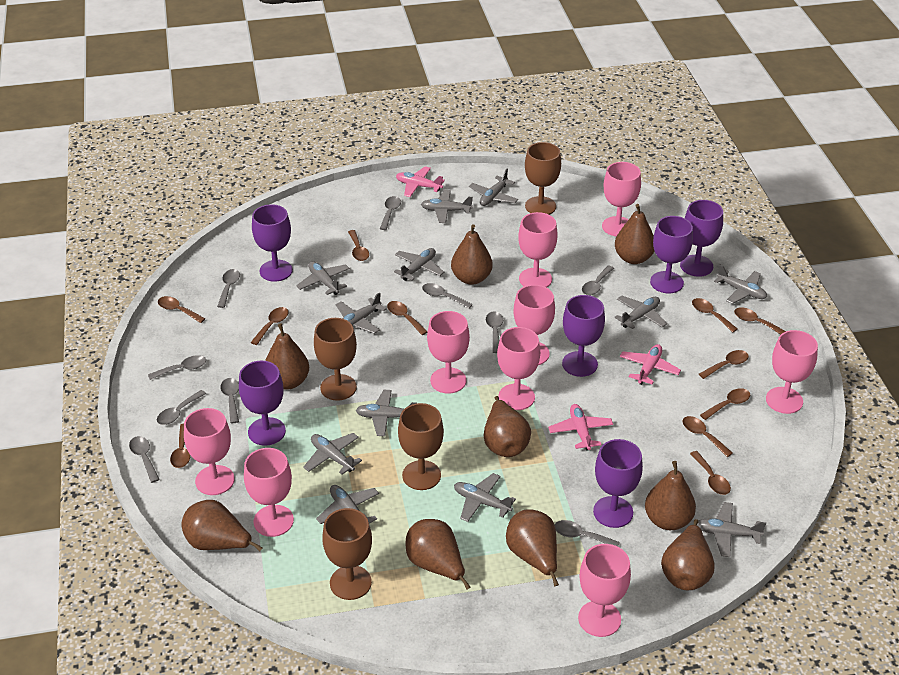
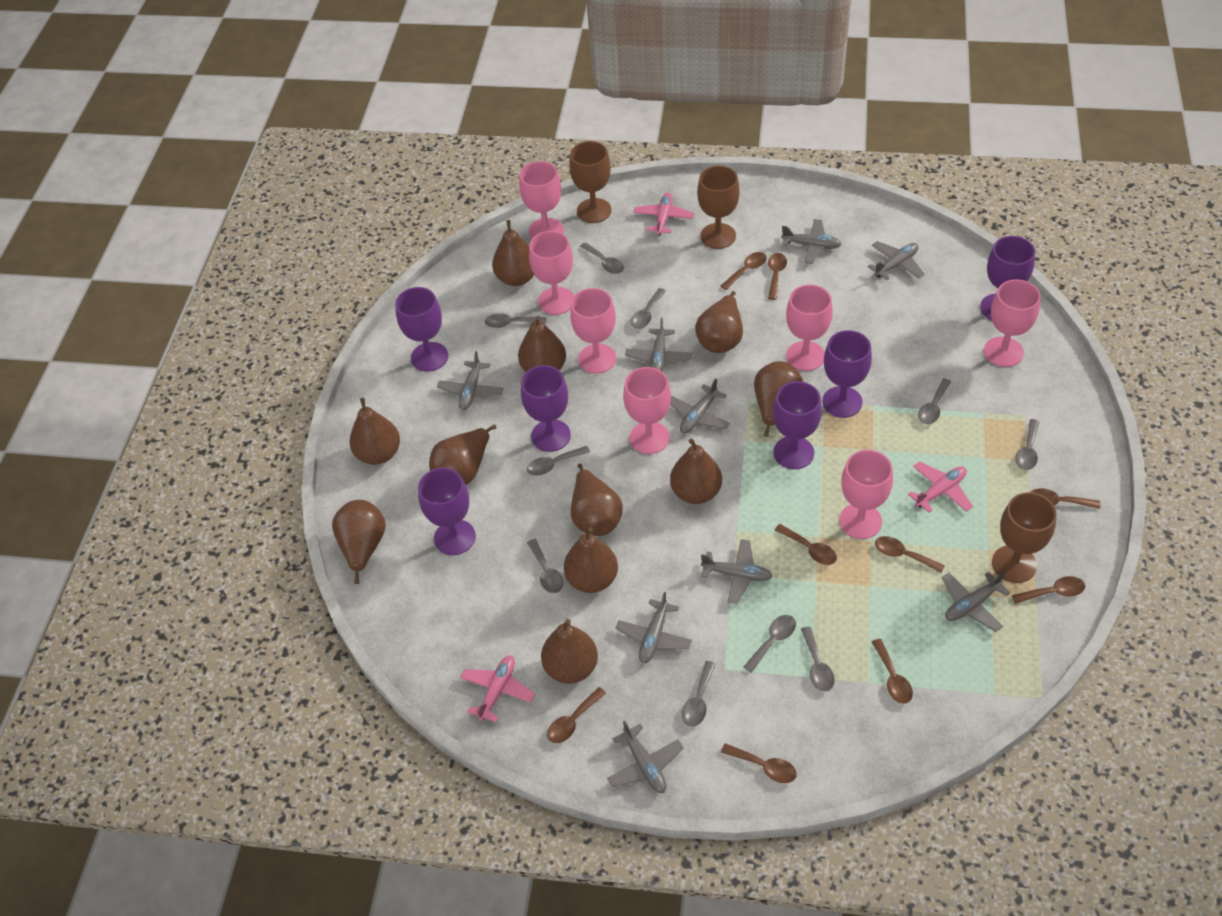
brown goblet: 4 -> 3
brown pear: 9 -> 11
brown spoon: 11 -> 9
grey plane: 12 -> 9
pink goblet: 9 -> 7

